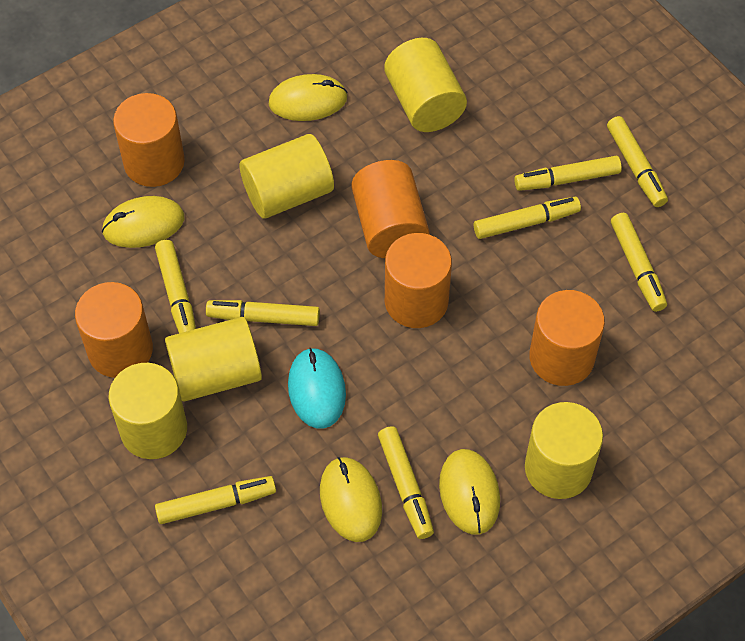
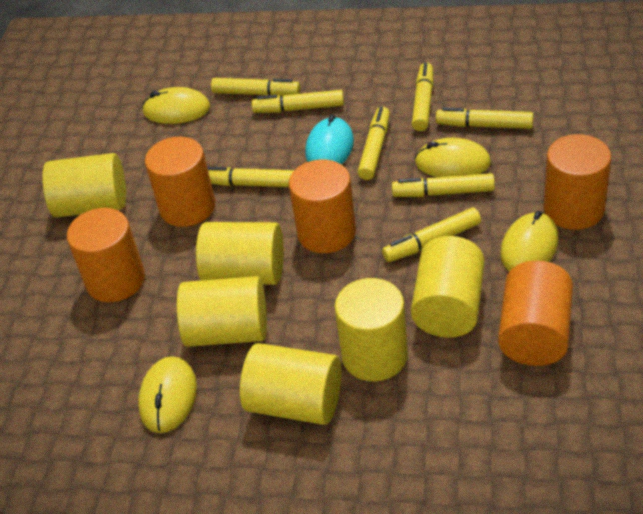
yellow cylinder: 5 -> 6

